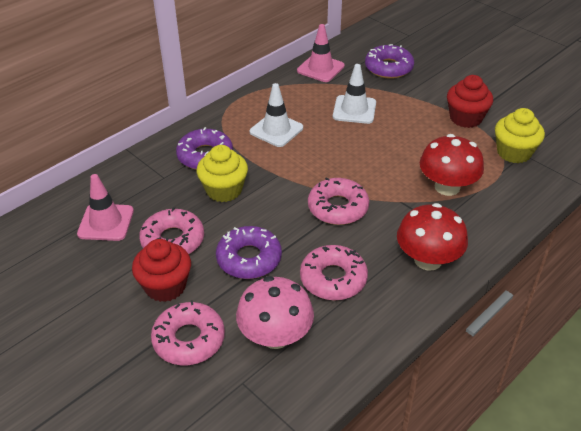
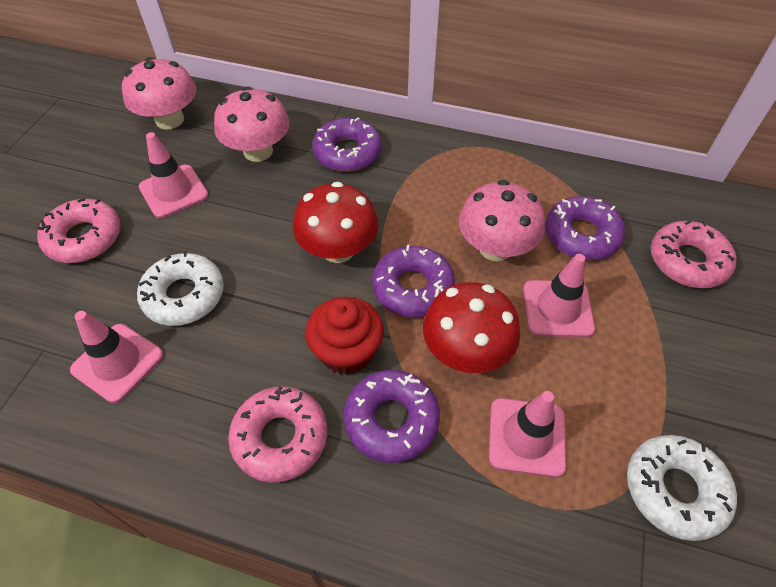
pink donut: 4 -> 3
pink mushroom: 1 -> 3
pink traffic cone: 2 -> 4
purple donut: 3 -> 4
red cupcake: 2 -> 1
white donut: 0 -> 2
white traffic cone: 2 -> 0
yellow cupcake: 2 -> 0

